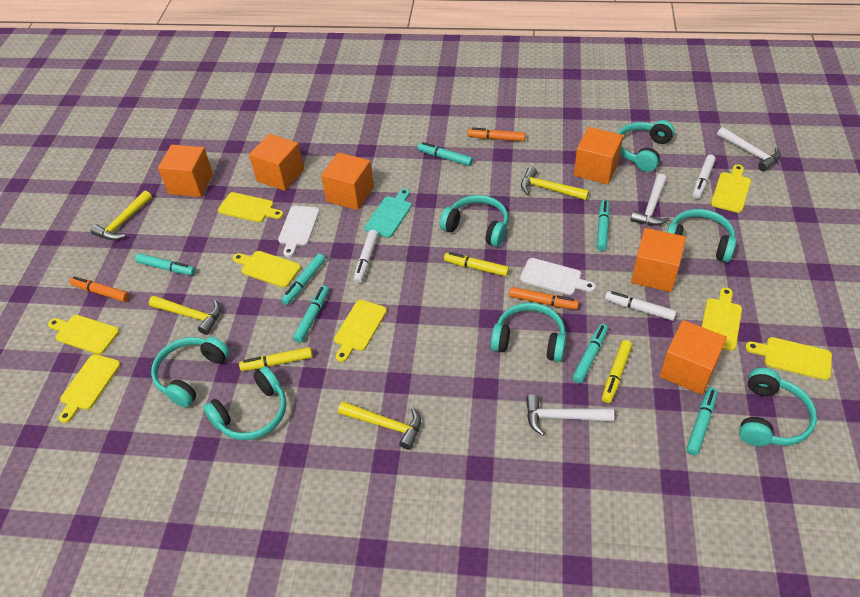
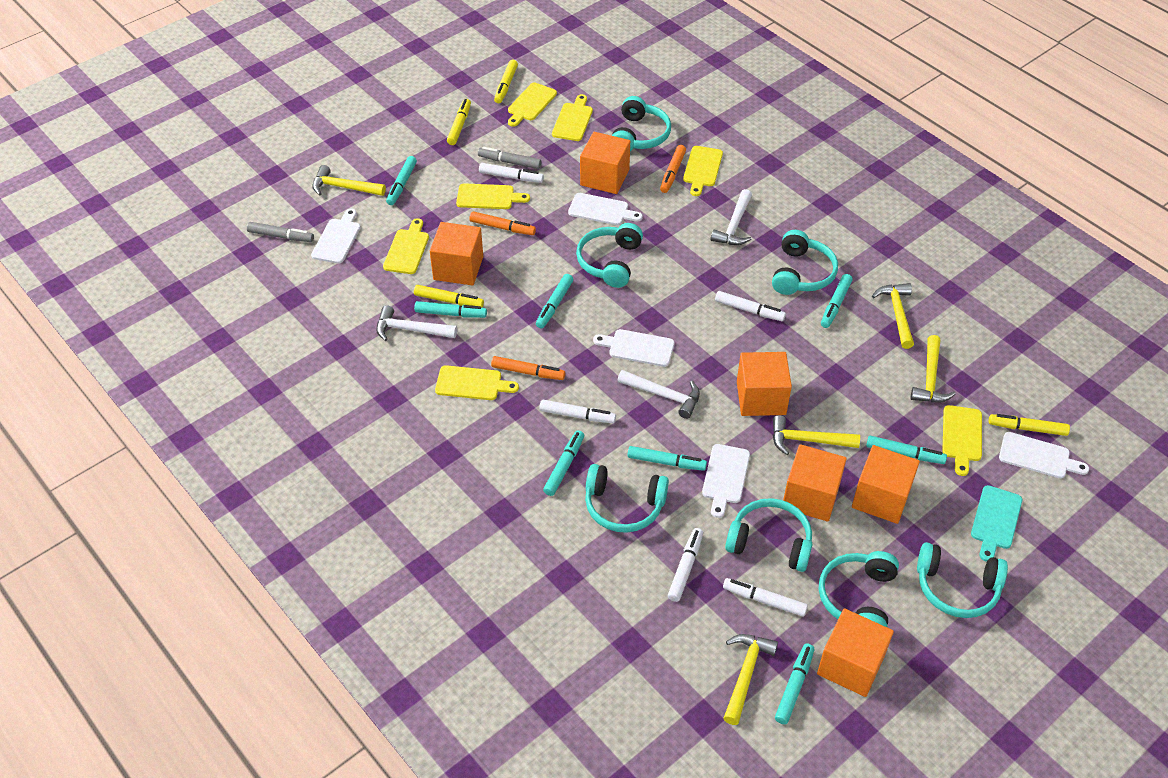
grey marker: 0 -> 2
turquoise marker: 7 -> 8
white cutting board: 2 -> 5
white marker: 3 -> 5
yellow cutting board: 8 -> 7
yellow hammer: 4 -> 5
yellow marker: 3 -> 4

